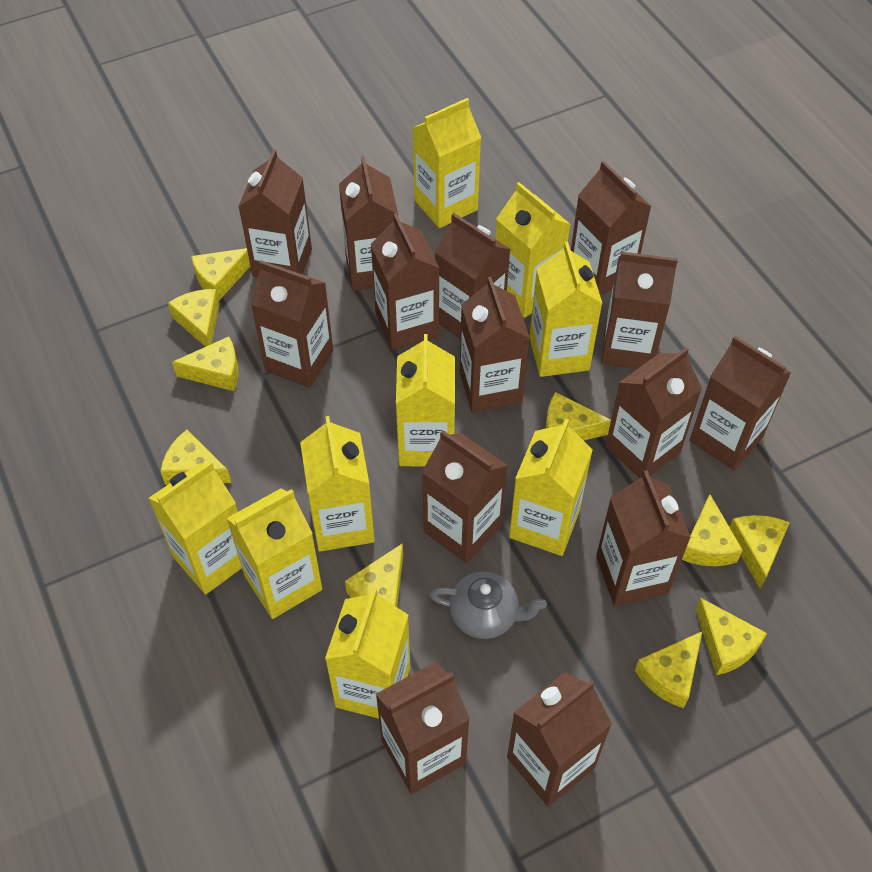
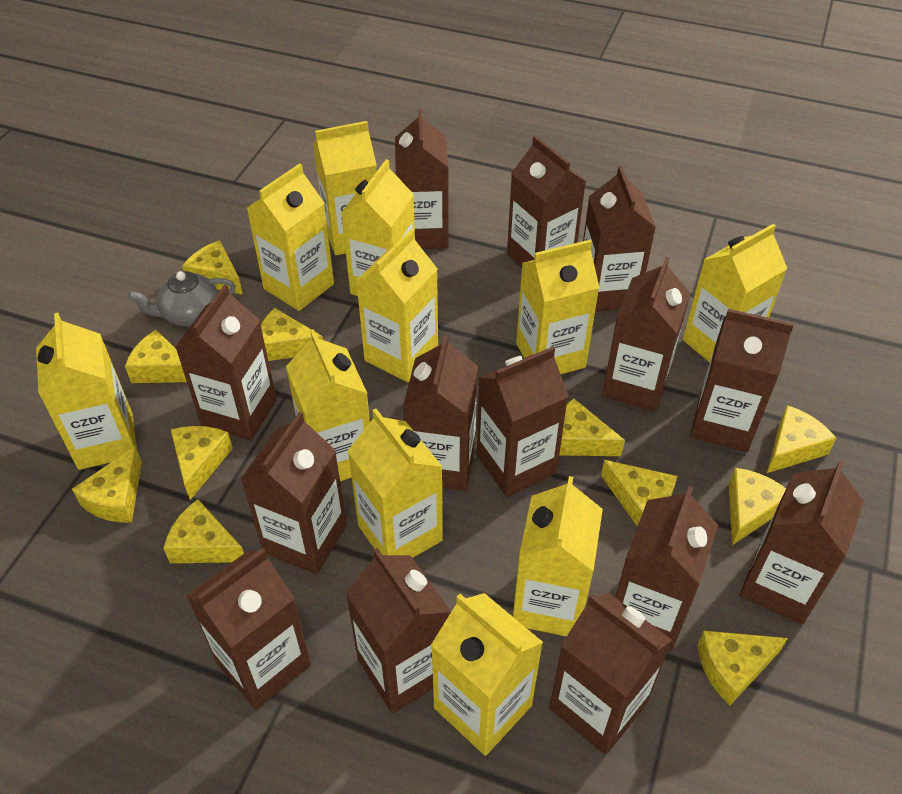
yellow carton: 9 -> 11
yellow cheese: 10 -> 11

